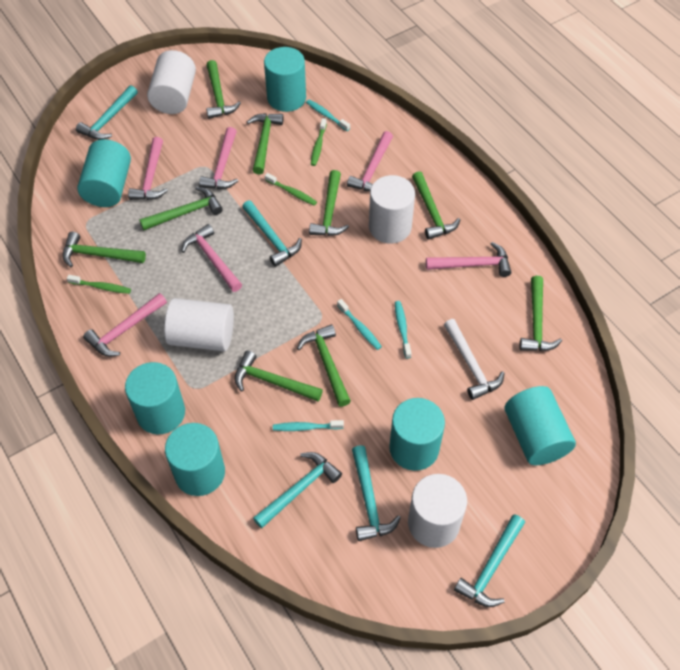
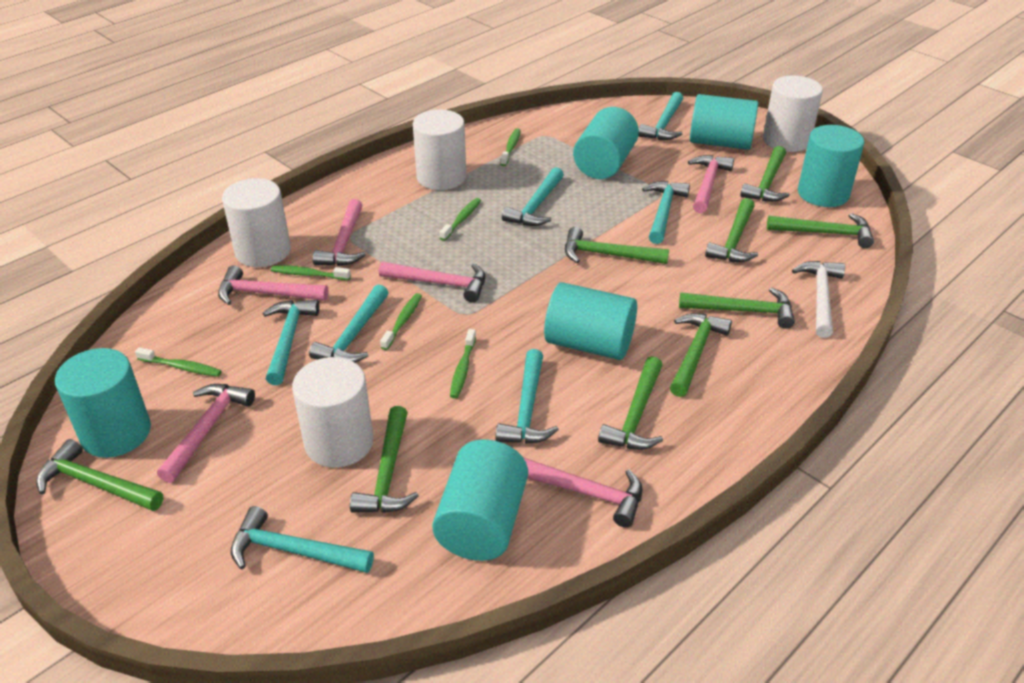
green toothbrush: 3 -> 6
turquoise hammer: 5 -> 7
turquoise toothbrush: 4 -> 0

